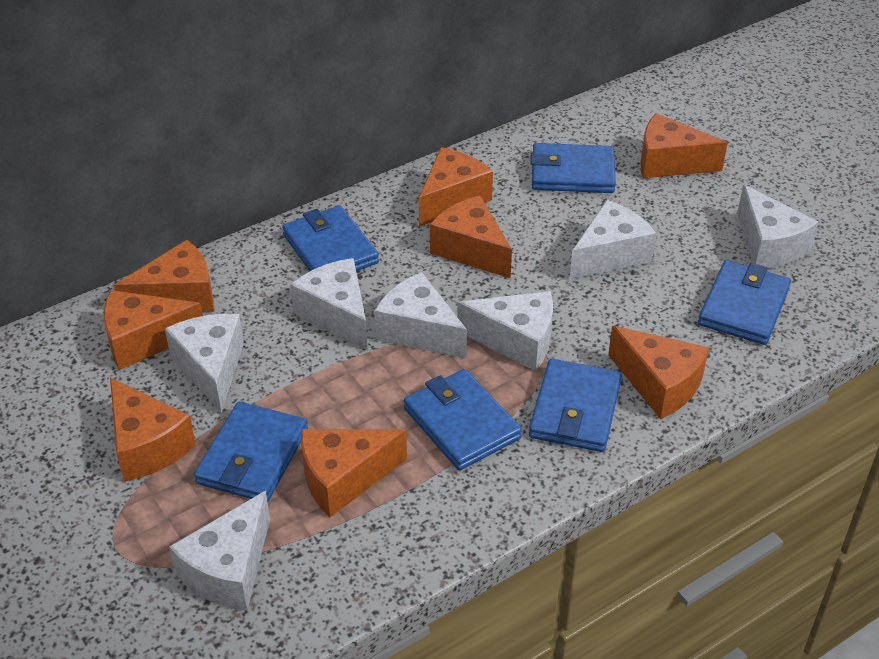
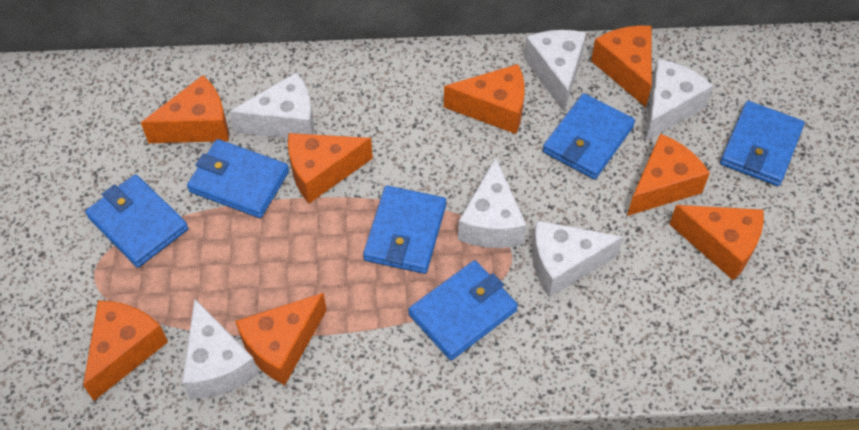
white cheese: 7 -> 6

